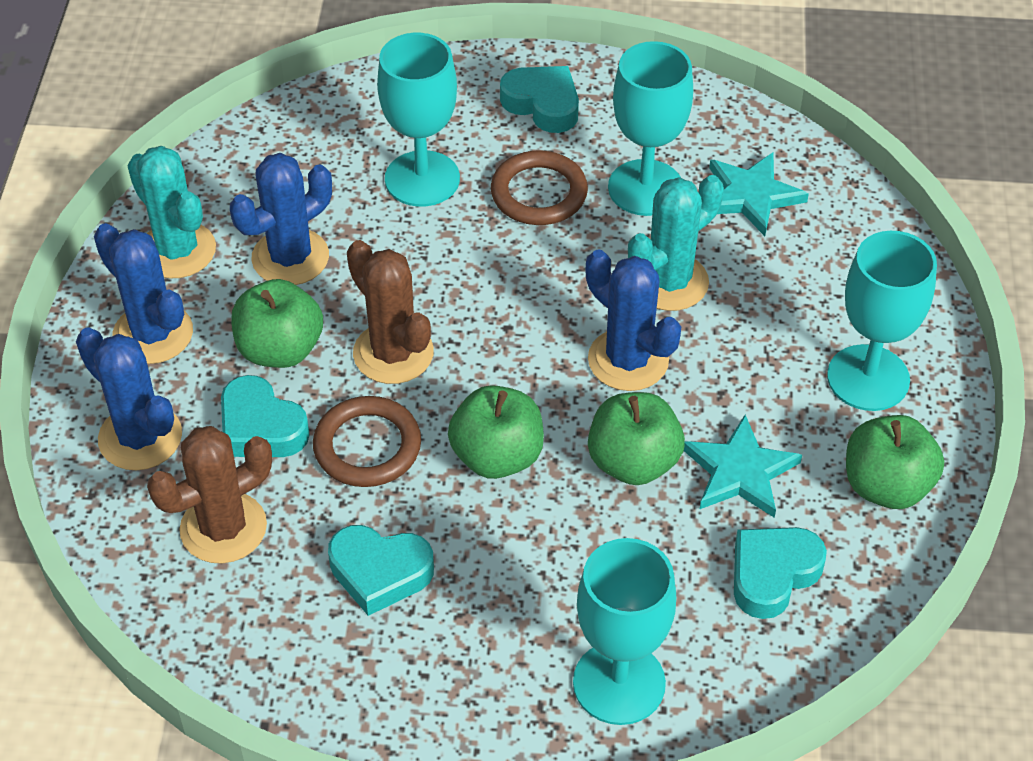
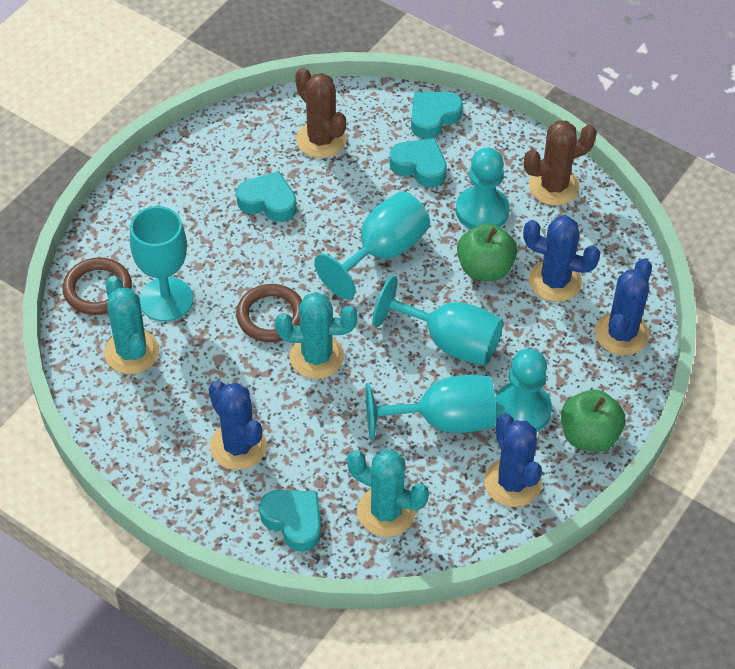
green apple: 4 -> 2
turquoise cactus: 2 -> 3
turquoise pawn: 0 -> 2
turquoise star: 2 -> 0

